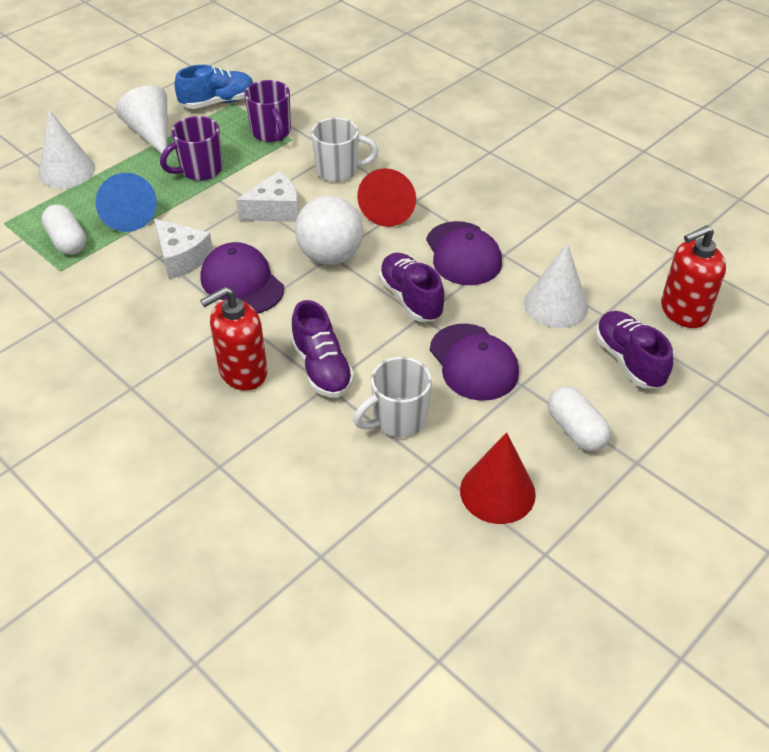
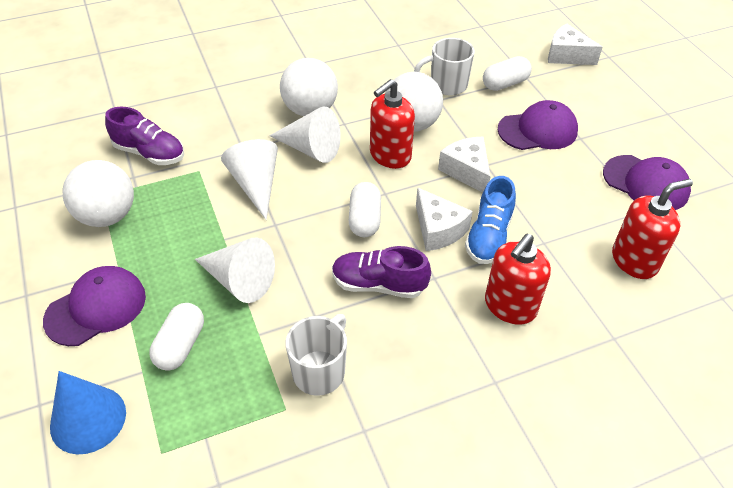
purple mug: 2 -> 0
purple shoe: 3 -> 2
red cone: 2 -> 0
red soap dispenser: 2 -> 3
white ball: 1 -> 3
white capsule: 2 -> 3
white cheese: 2 -> 3

